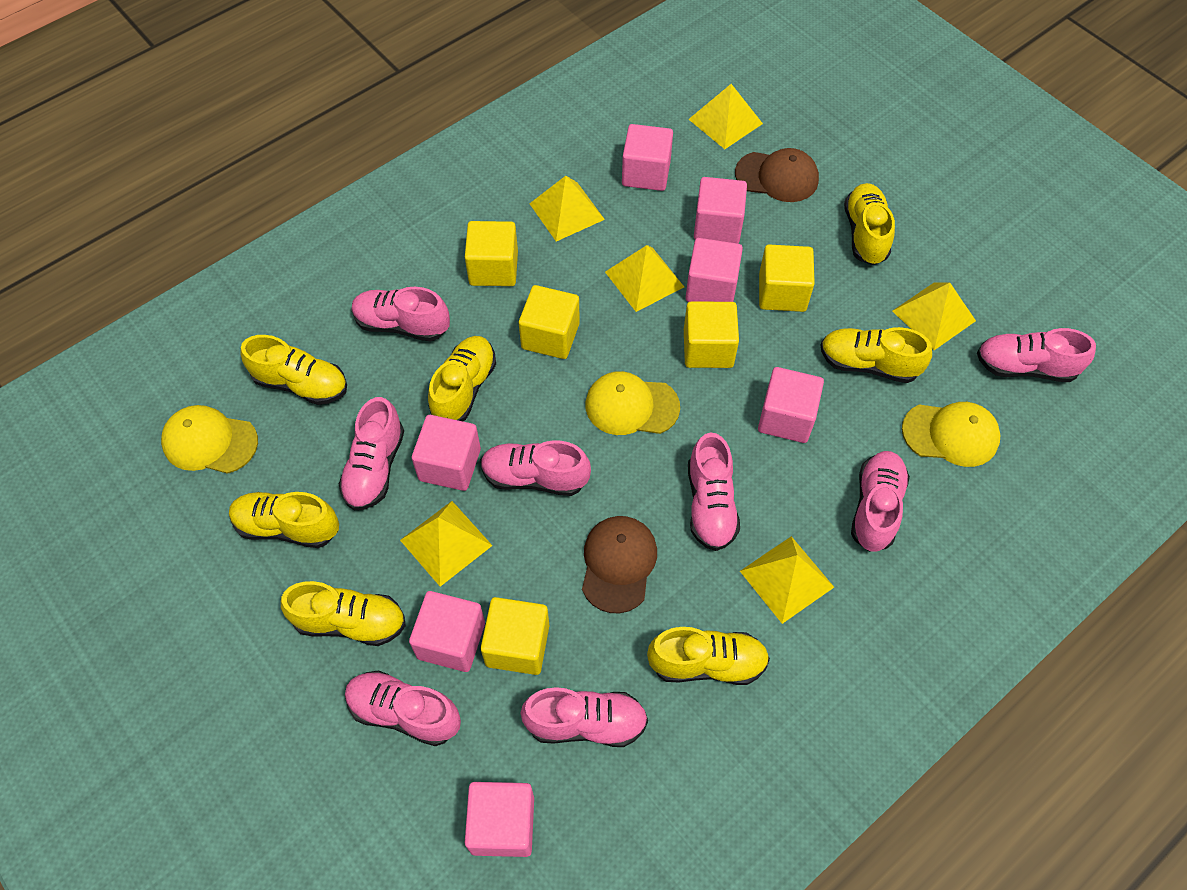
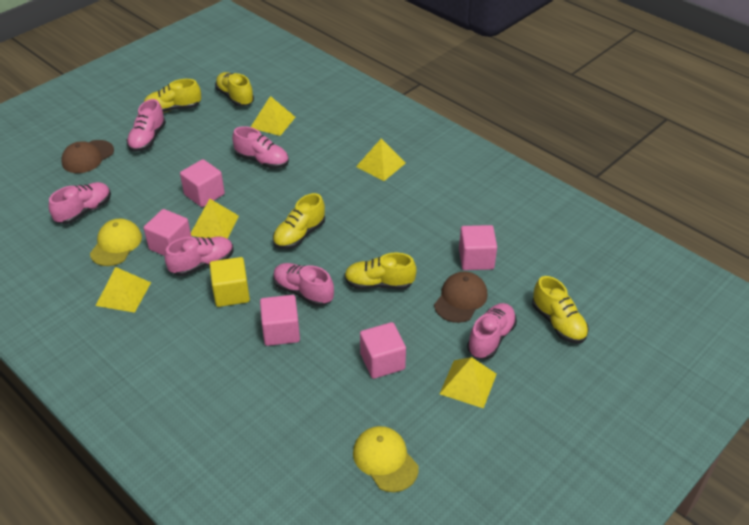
pink cube: 7 -> 5
pink shoe: 8 -> 6
yellow cap: 3 -> 2
yellow cube: 5 -> 1
yellow pyramid: 6 -> 5
yellow shoe: 7 -> 5

